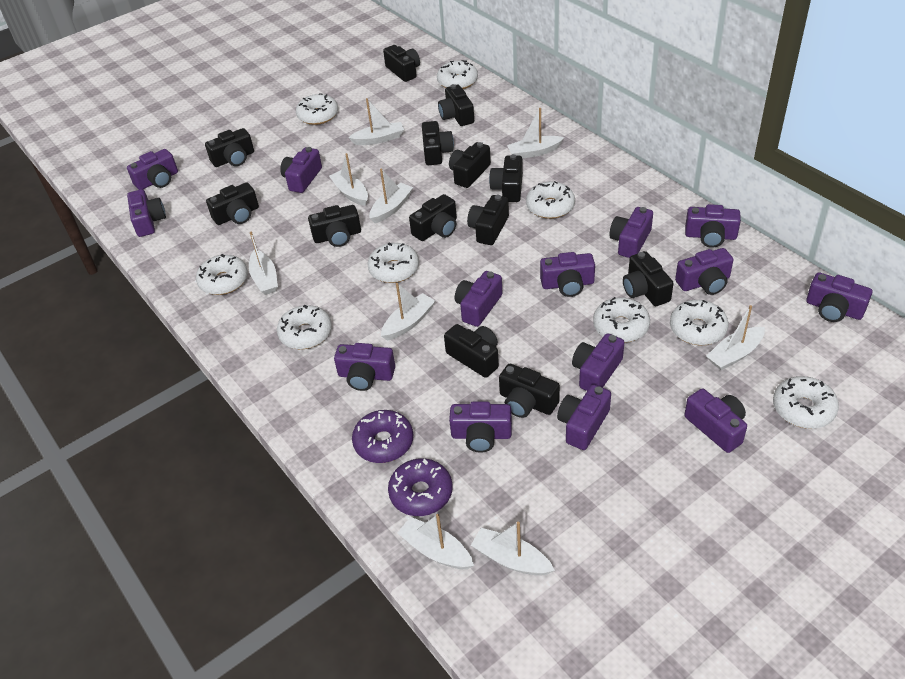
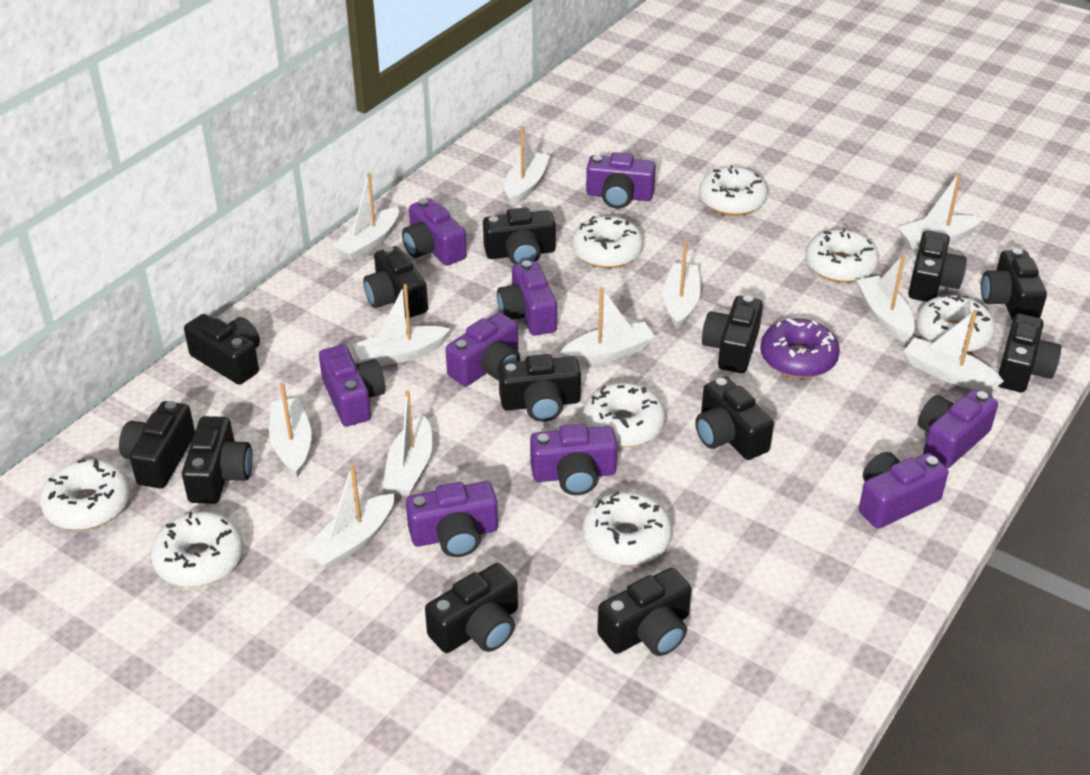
purple camera: 14 -> 9
purple donut: 2 -> 1
white boat: 9 -> 11
white donut: 9 -> 8

